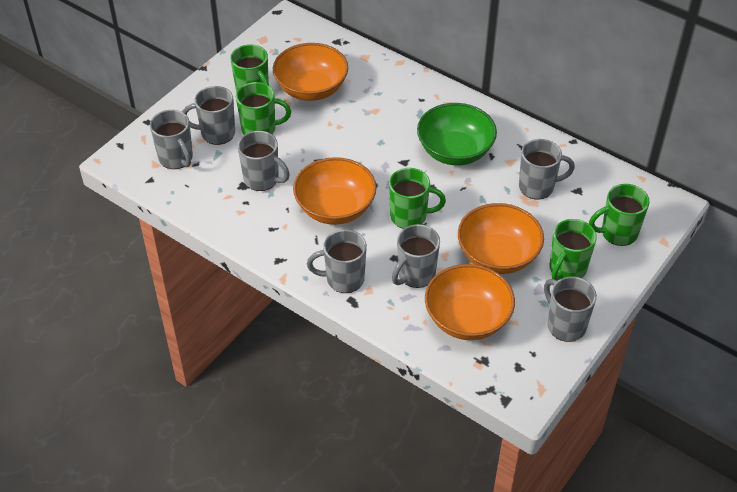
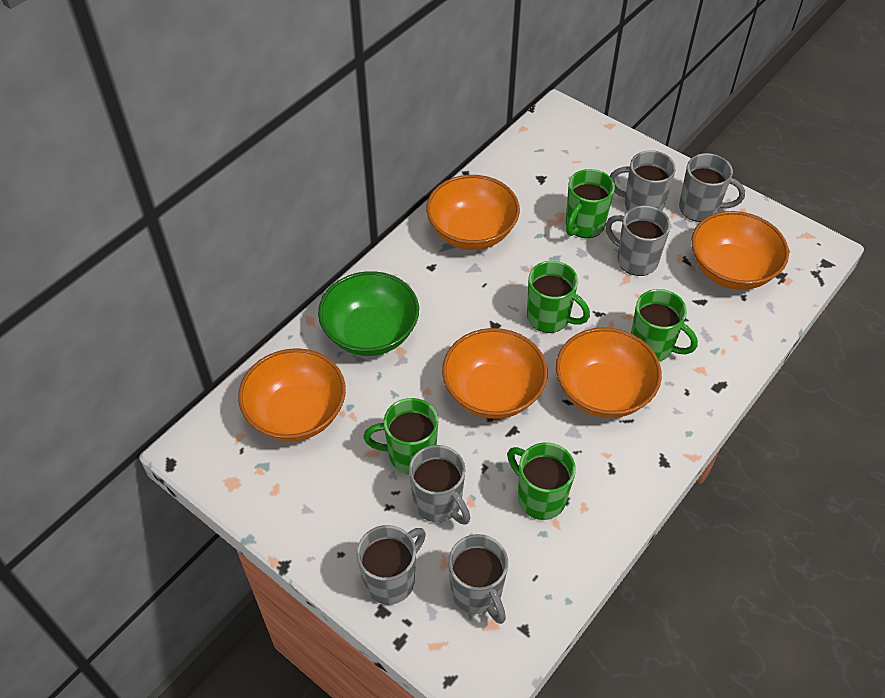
grey mug: 7 -> 6
orange bowl: 4 -> 5

